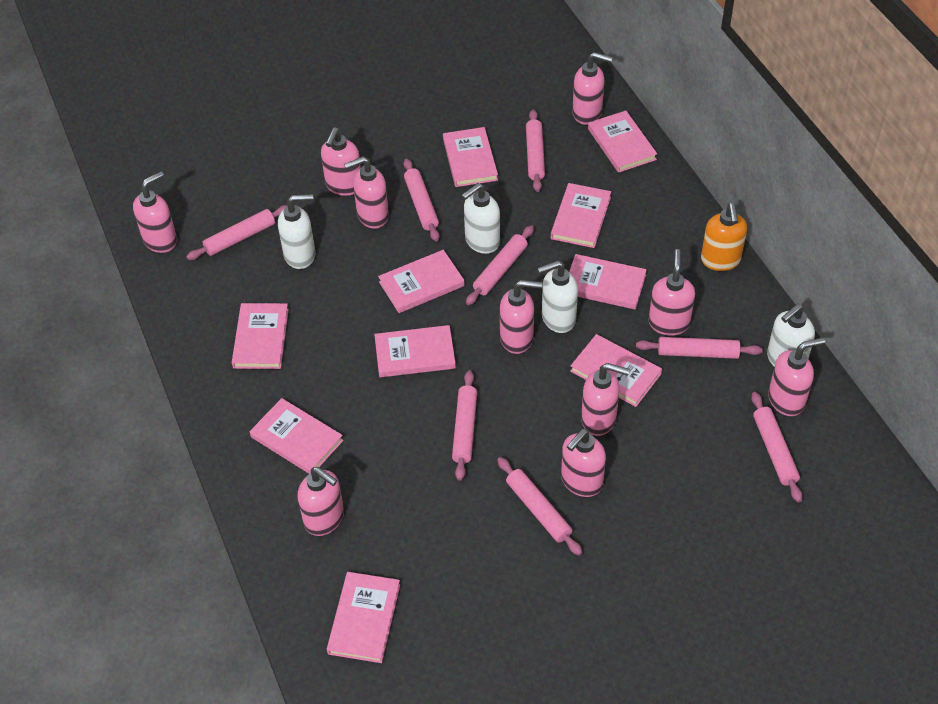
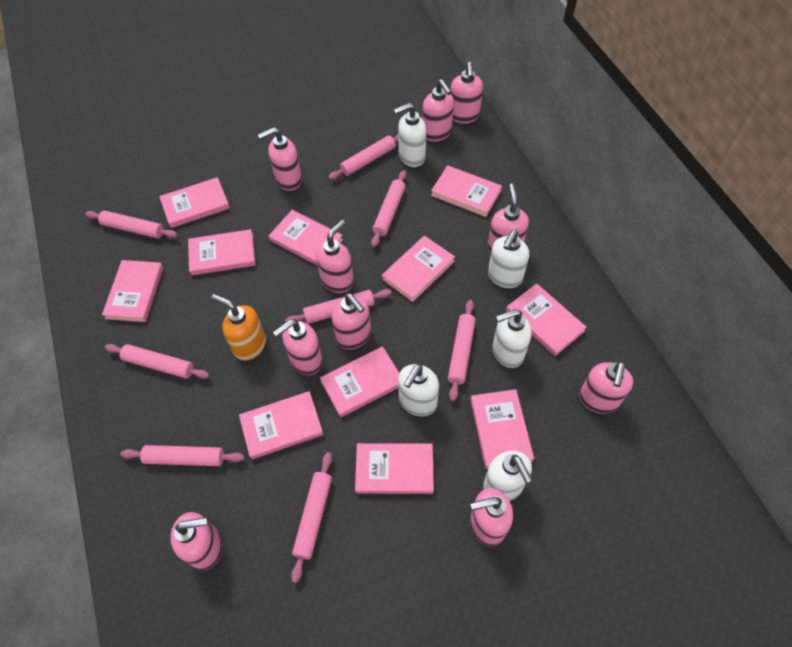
pink book: 10 -> 11
white soap dispenser: 4 -> 5

